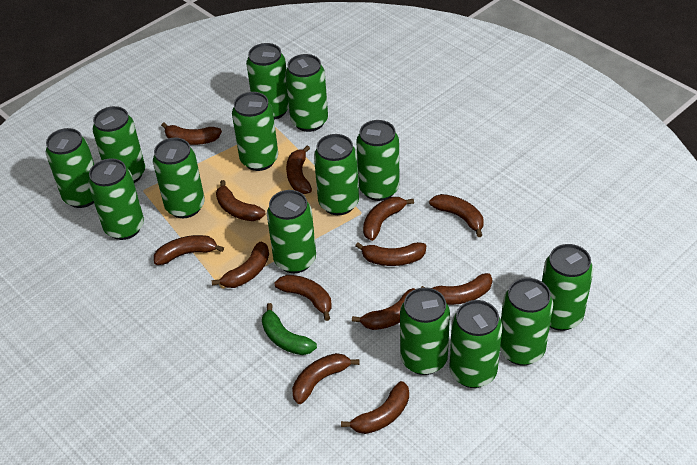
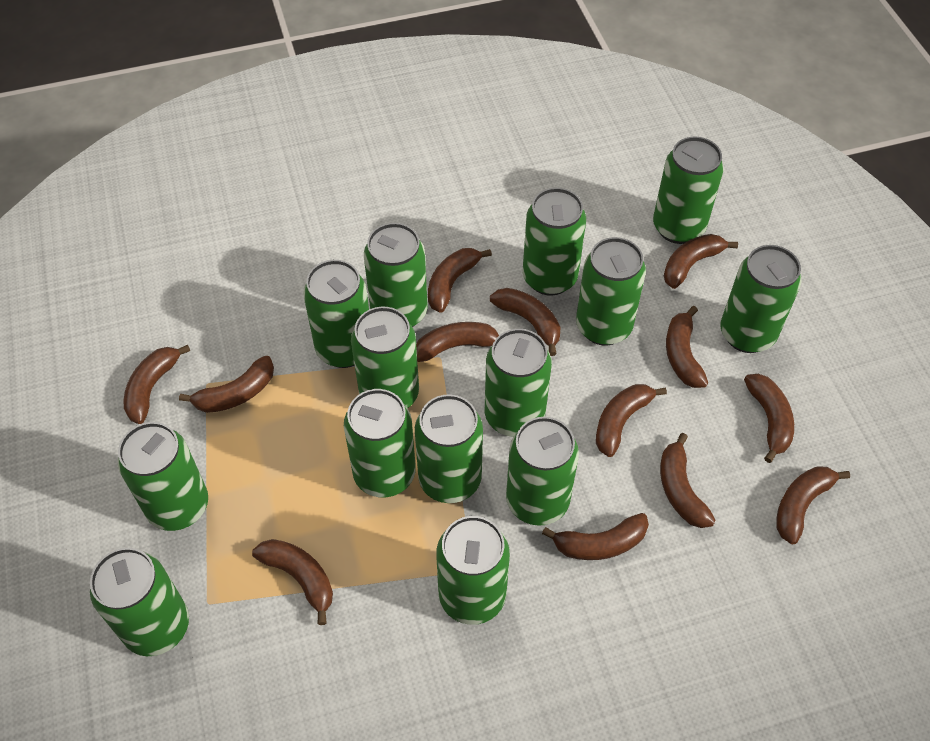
green banana: 1 -> 0

